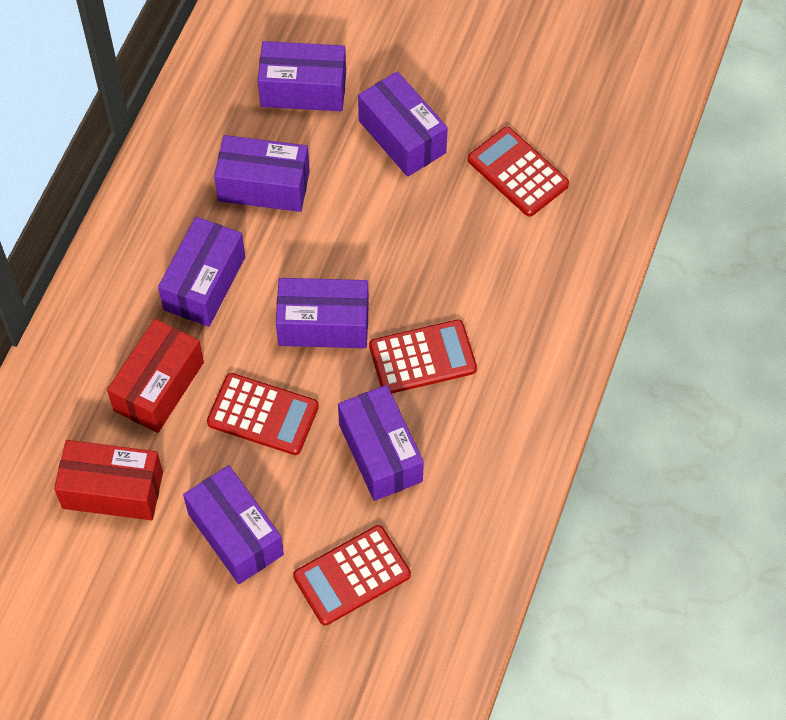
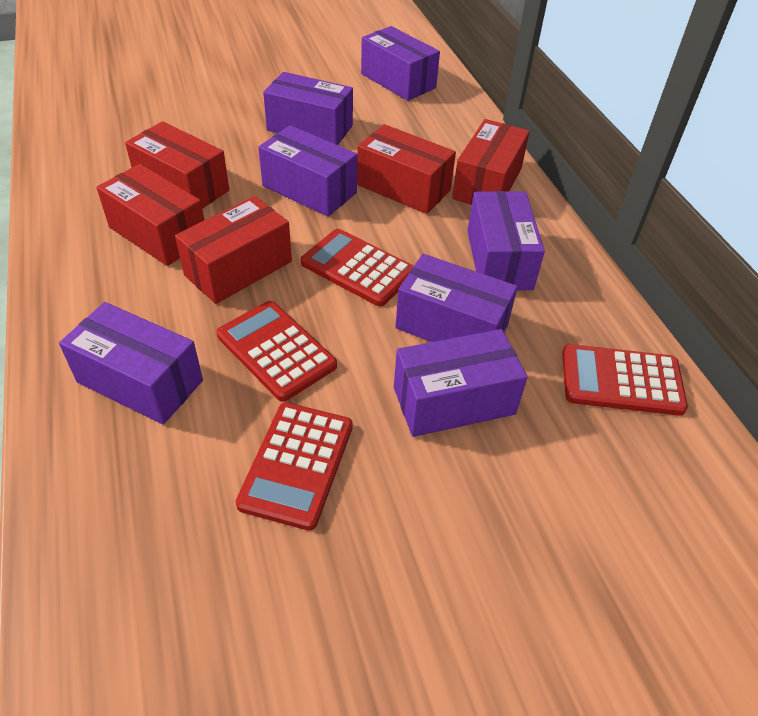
red box: 2 -> 5

